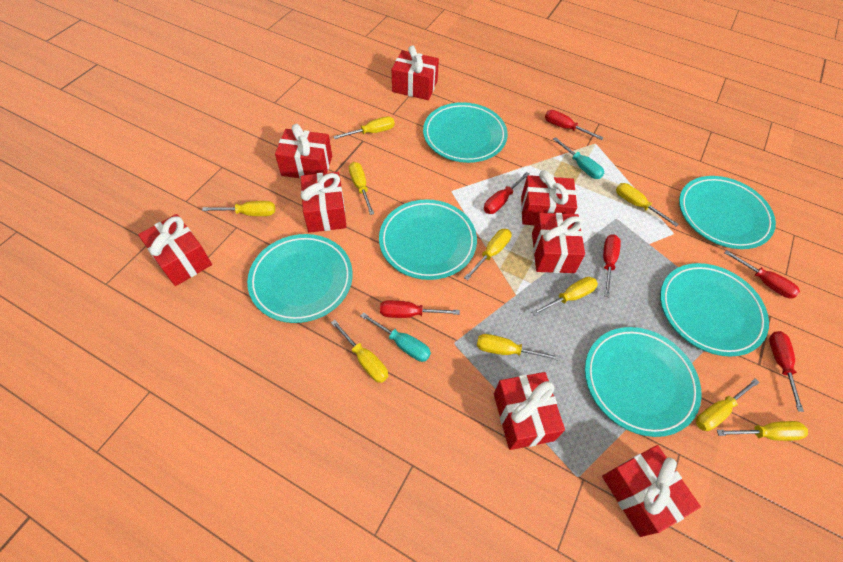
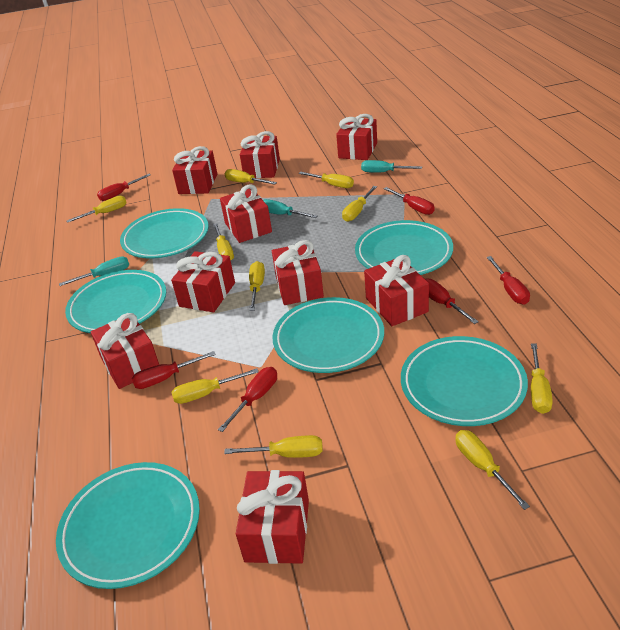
red gift: 8 -> 9
turquoise screwdriver: 2 -> 3

